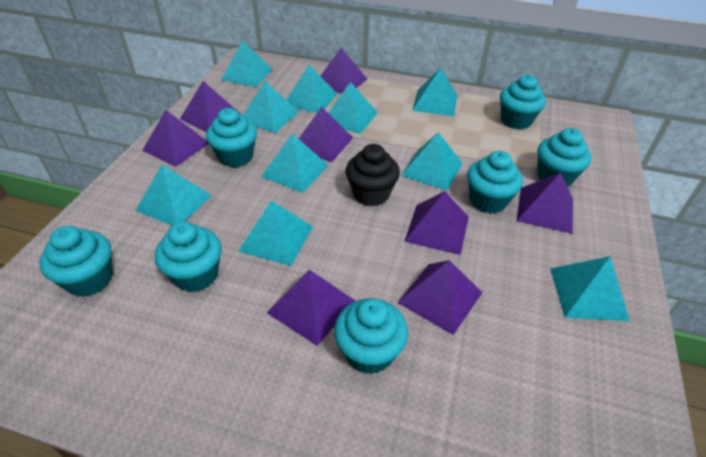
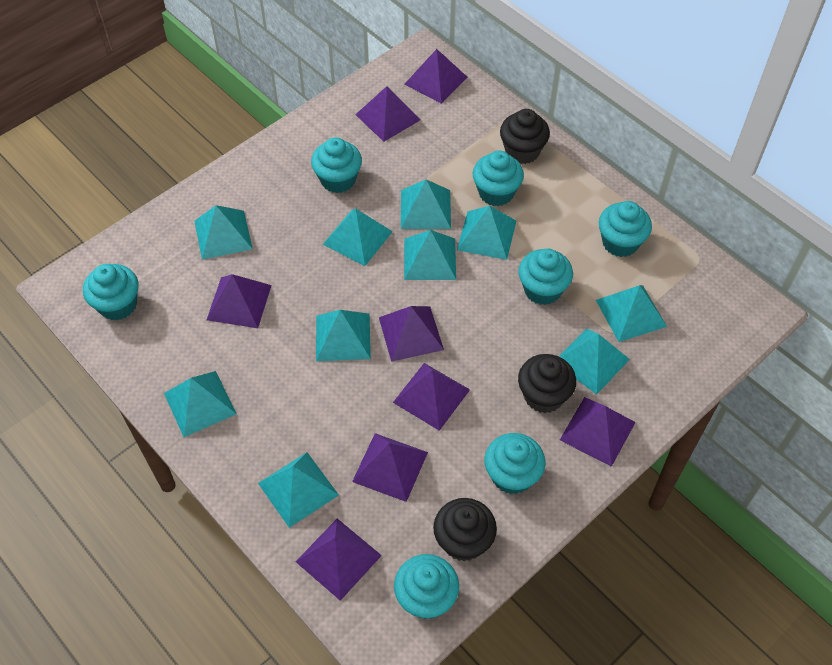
black cupcake: 1 -> 3

